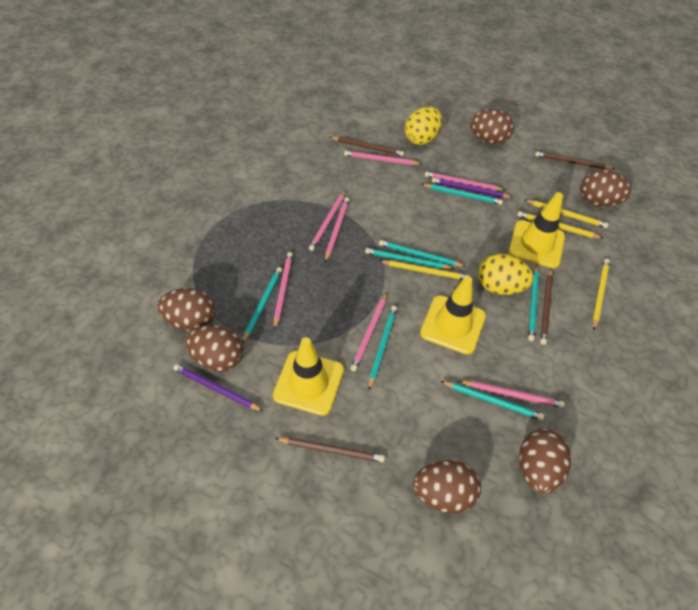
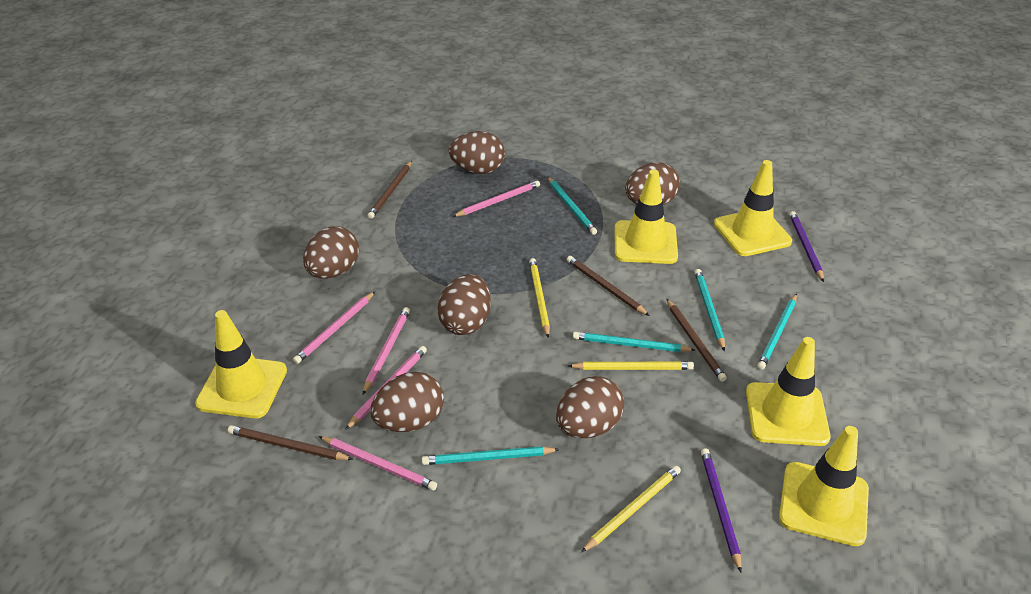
pink pencil: 7 -> 5
turquoise pencil: 7 -> 5
yellow egg: 2 -> 0
yellow pencil: 4 -> 3
yellow traffic cone: 3 -> 5

